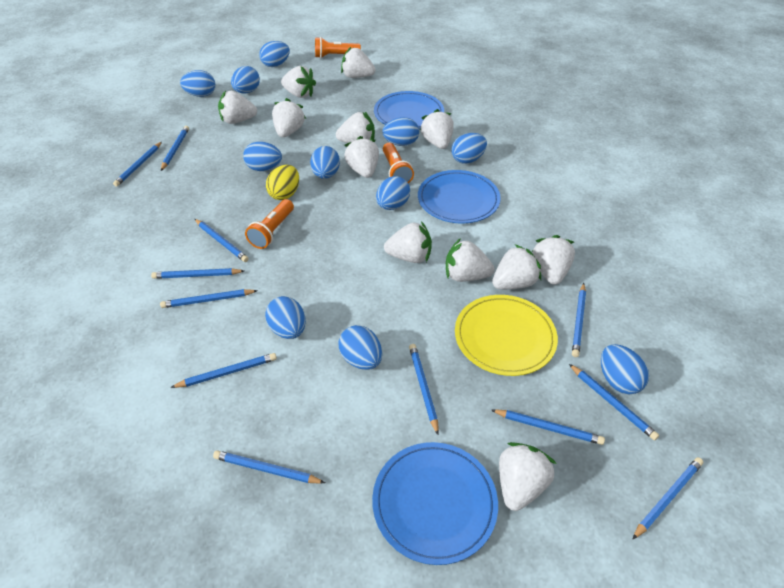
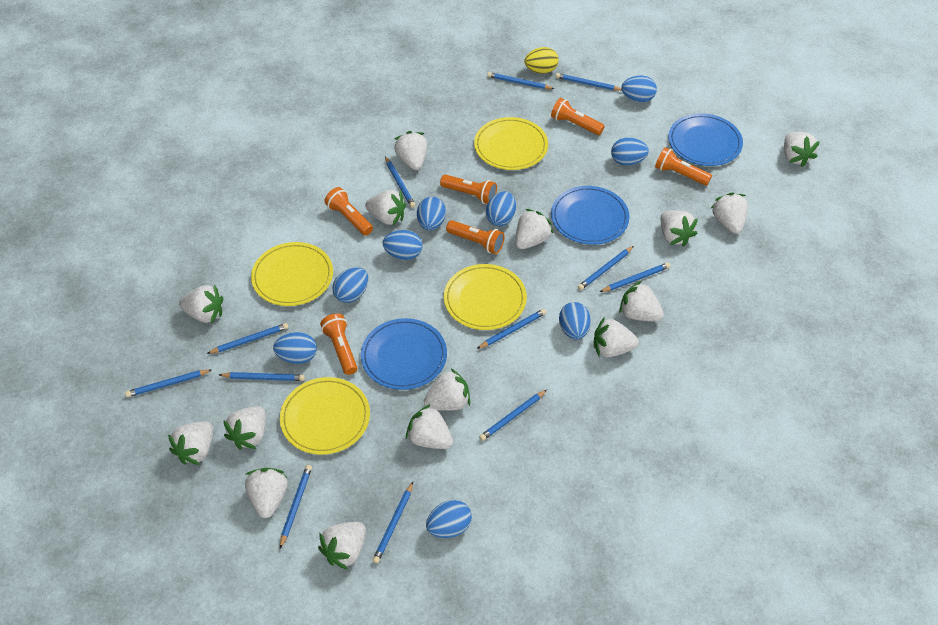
blue egg: 11 -> 9
orange flashlight: 3 -> 6
white strawberry: 12 -> 15
yellow plate: 1 -> 4

